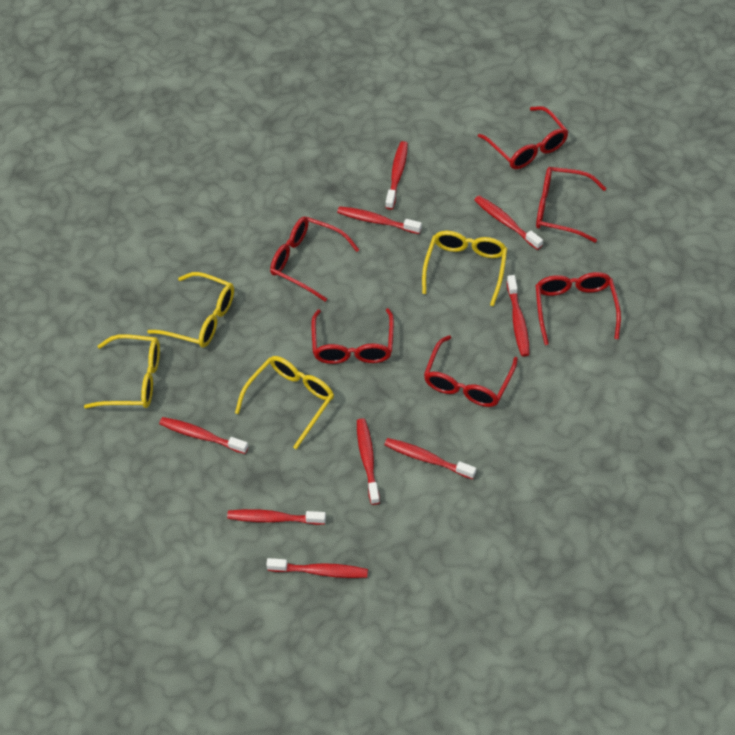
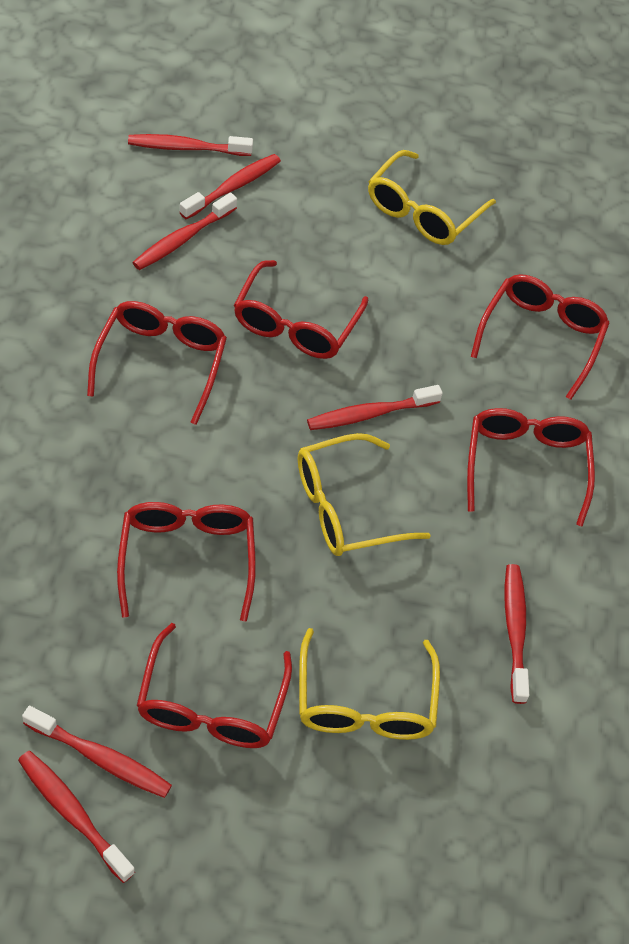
red toothbrush: 9 -> 7
yellow glasses: 4 -> 3

